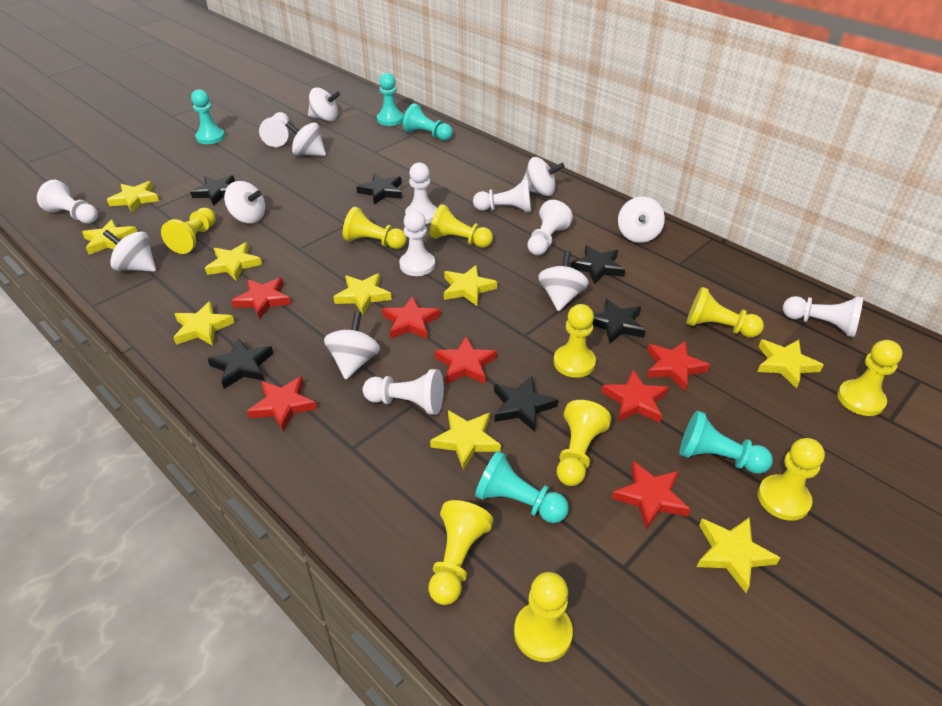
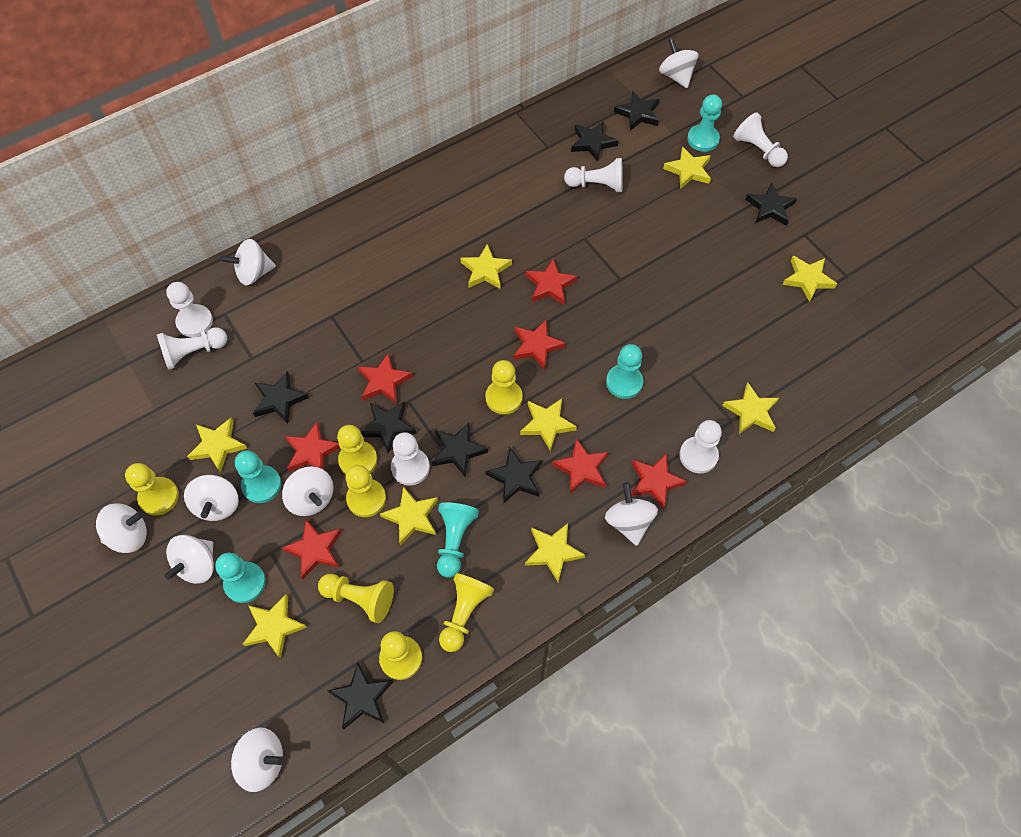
black star: 6 -> 8
white pawn: 8 -> 6
yellow pawn: 10 -> 7

